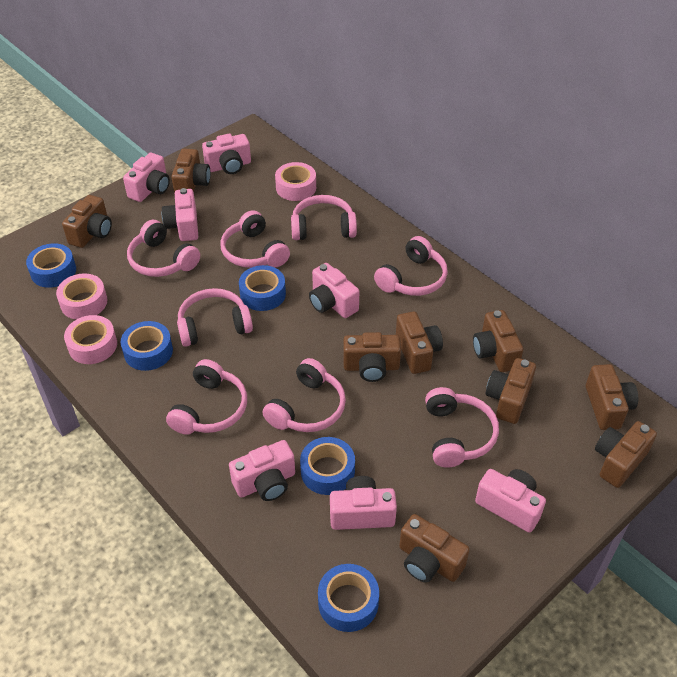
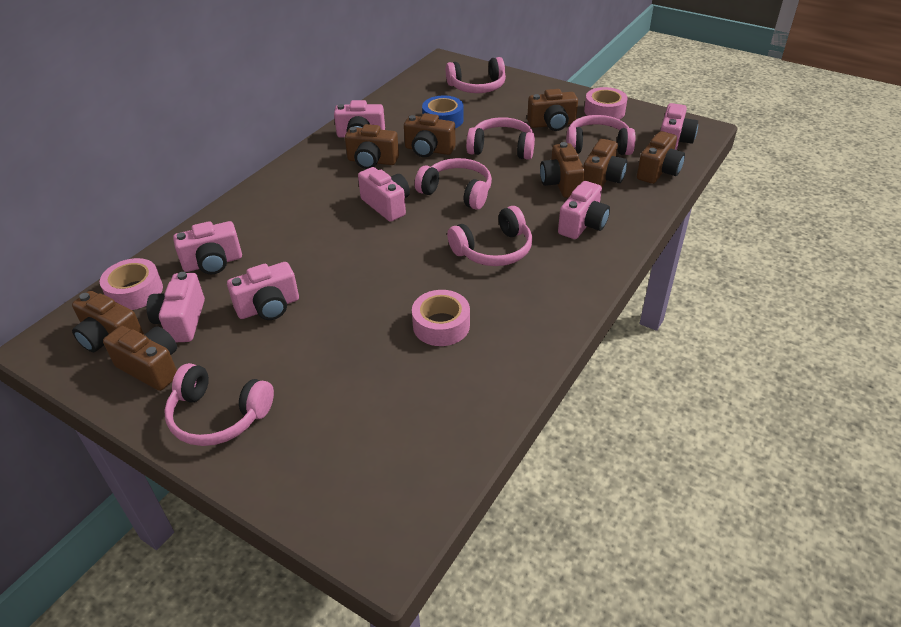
blue tape: 5 -> 1
brown camera: 9 -> 8
pink headphones: 8 -> 6

